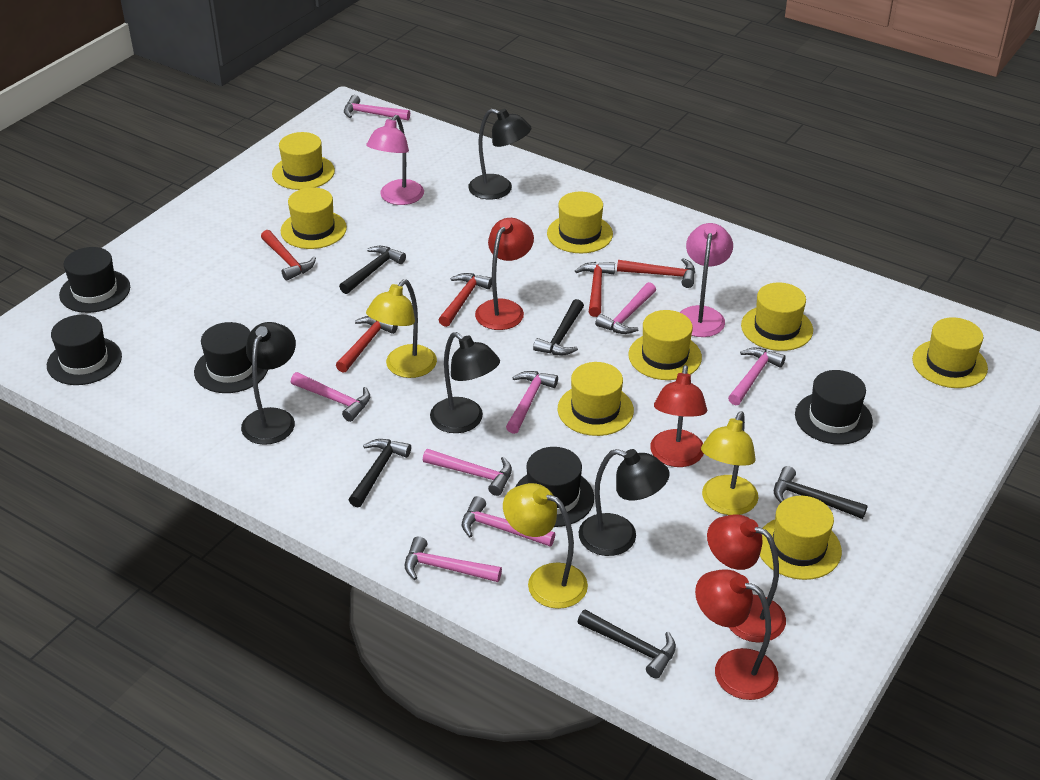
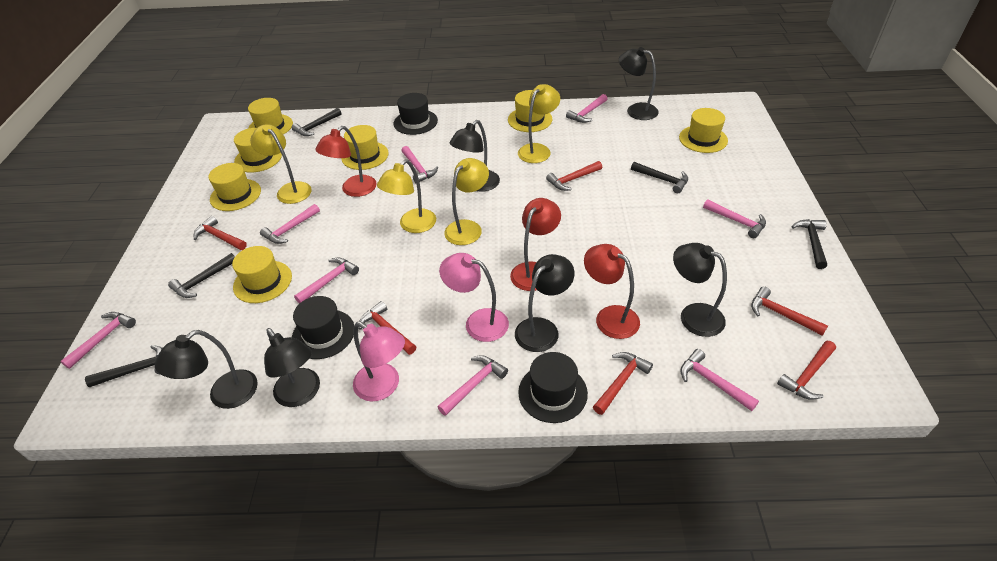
black hat: 5 -> 3
black lamp: 4 -> 6
red hammer: 5 -> 6
red lamp: 4 -> 3
yellow hat: 8 -> 7
yellow lamp: 3 -> 4

